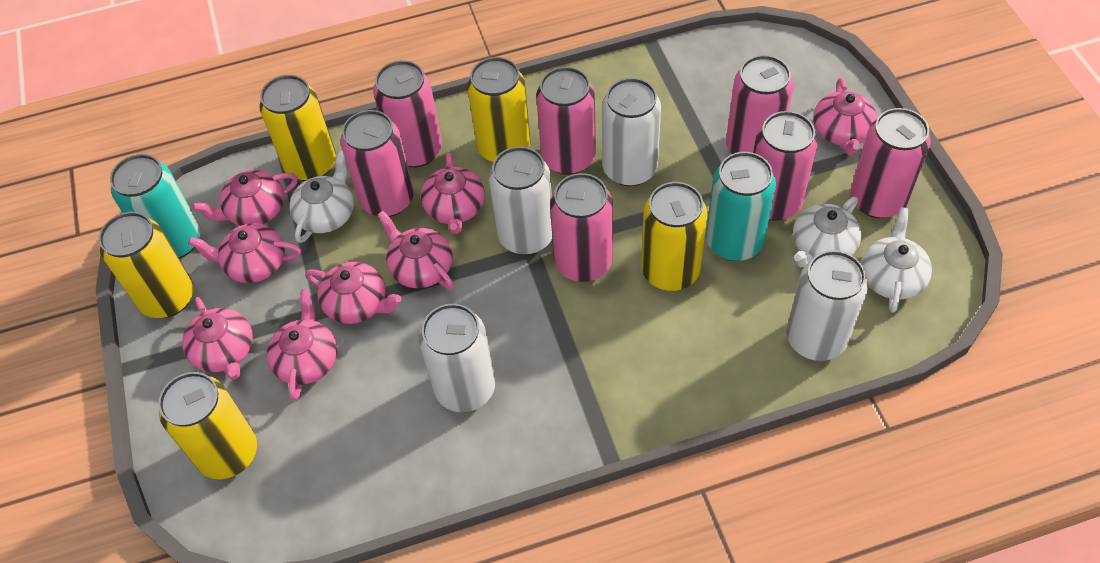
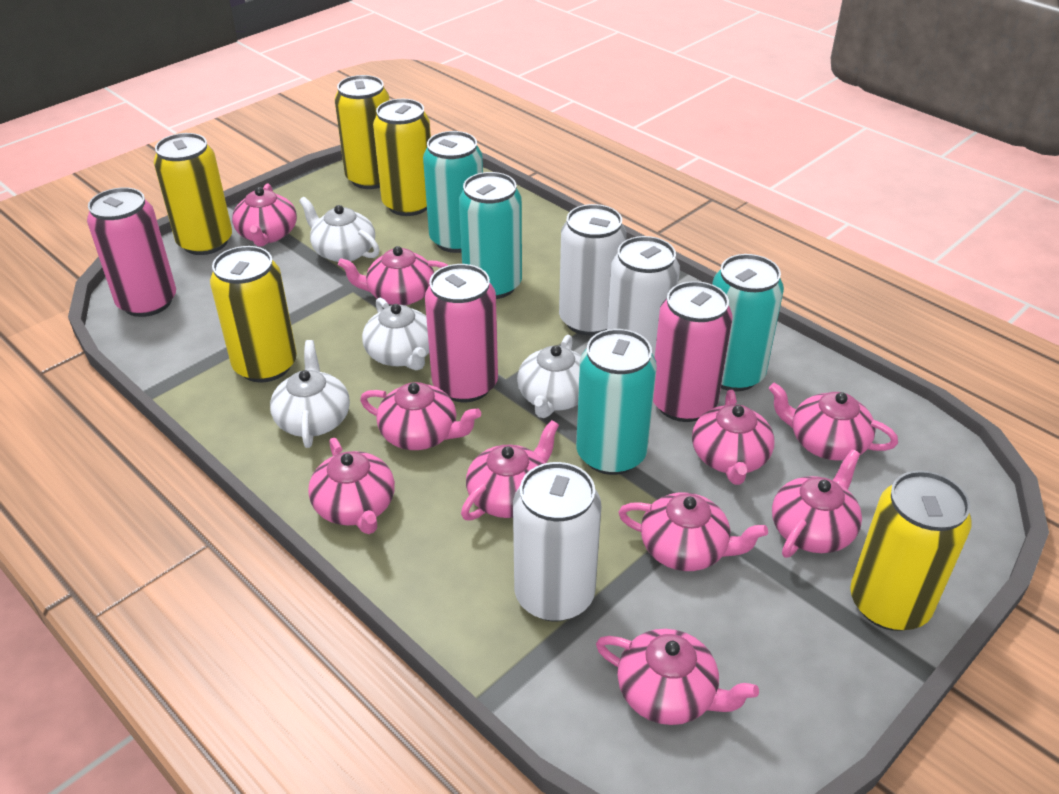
pink can: 7 -> 3
pink teapot: 8 -> 10
turquoise can: 2 -> 4
white can: 4 -> 3
white teapot: 3 -> 4

